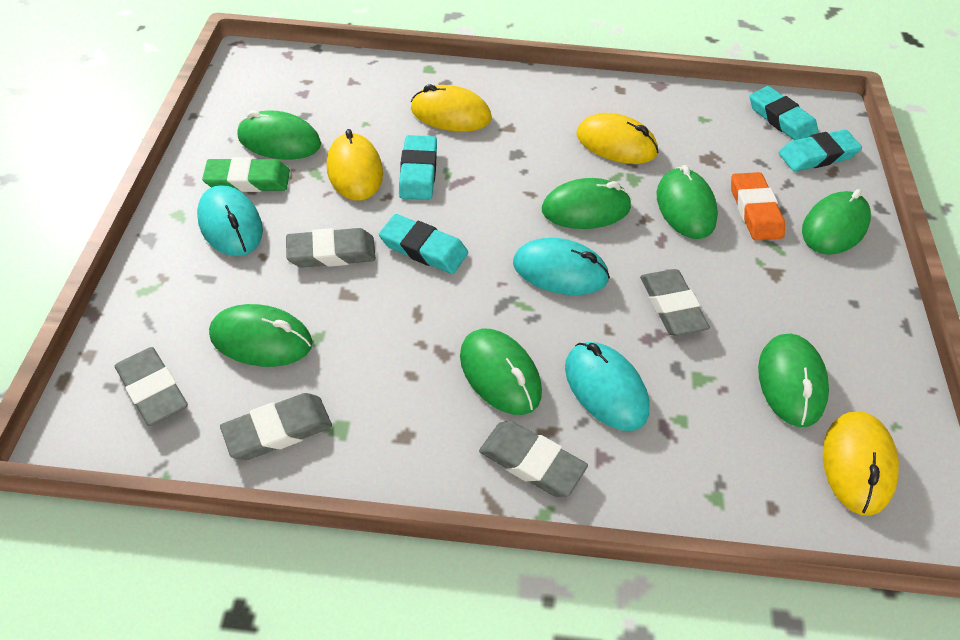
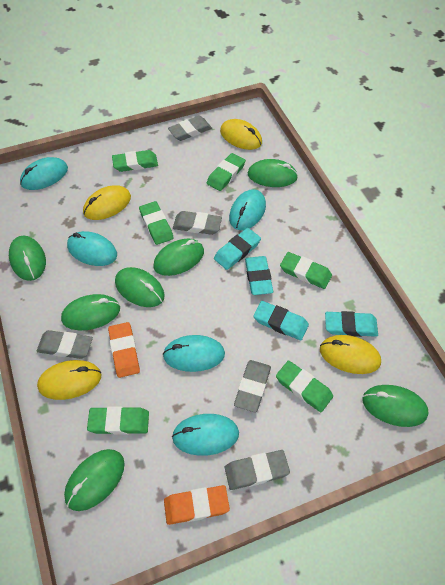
green eraser: 1 -> 6
orange eraser: 1 -> 2
turquoise mouse: 3 -> 5

